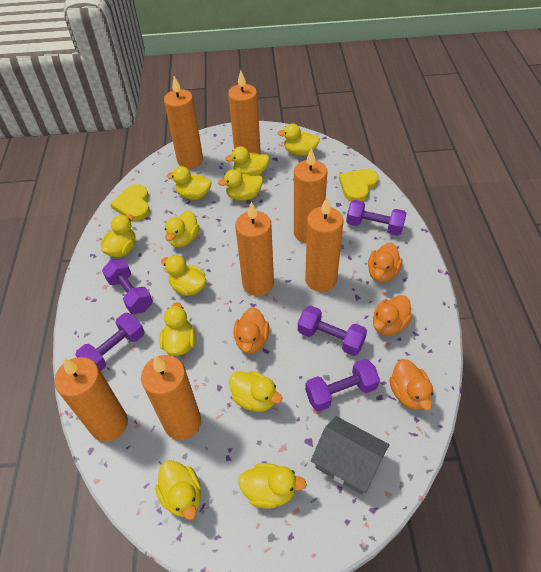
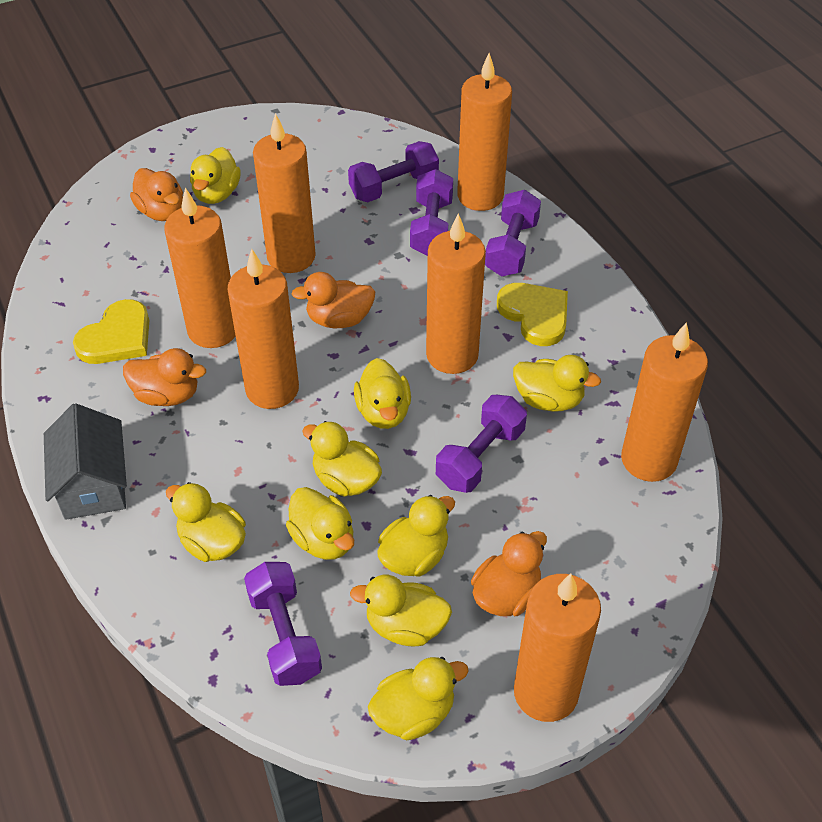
yellow duck: 11 -> 9

